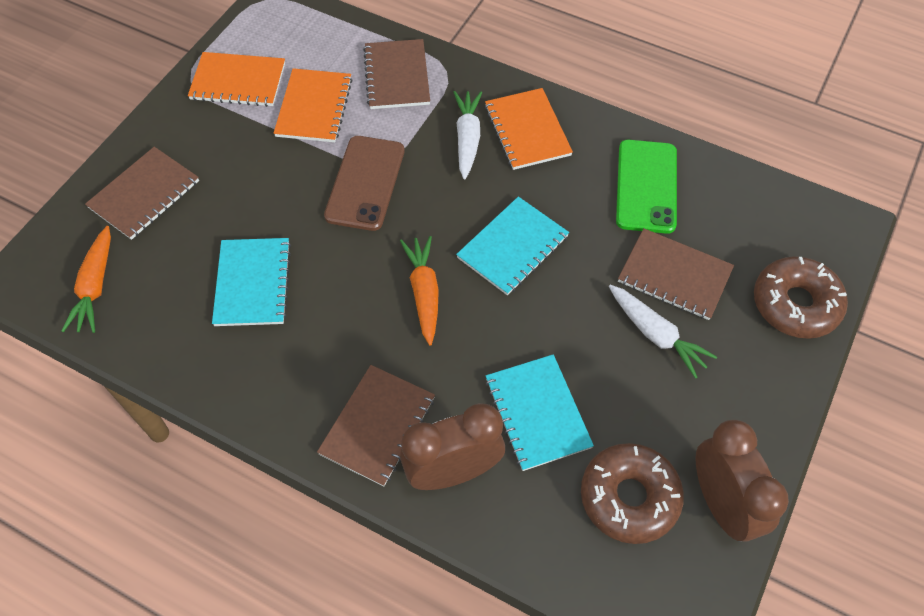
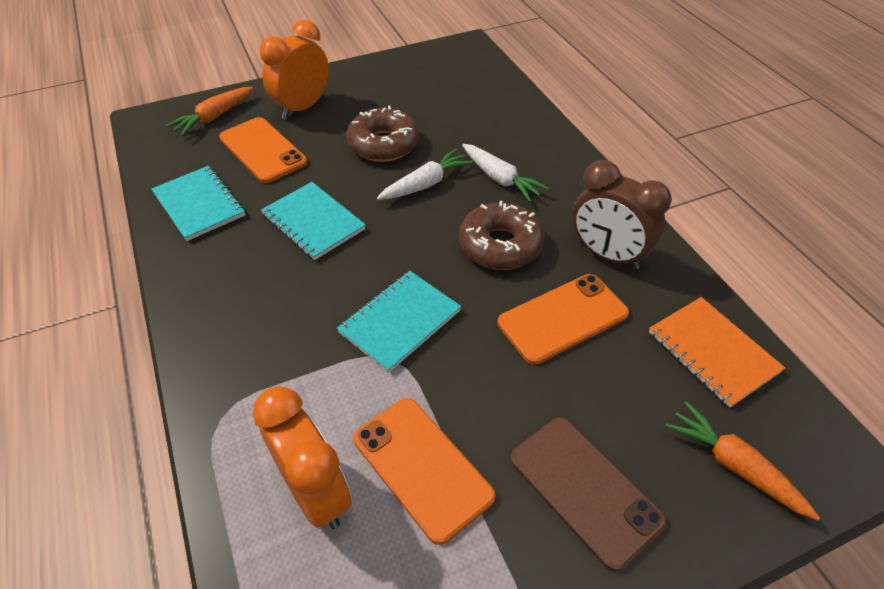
brown clock: 2 -> 1
brown notebook: 4 -> 0
green phone: 1 -> 0
orange clock: 0 -> 2
orange notebook: 3 -> 1
orange phone: 0 -> 3

